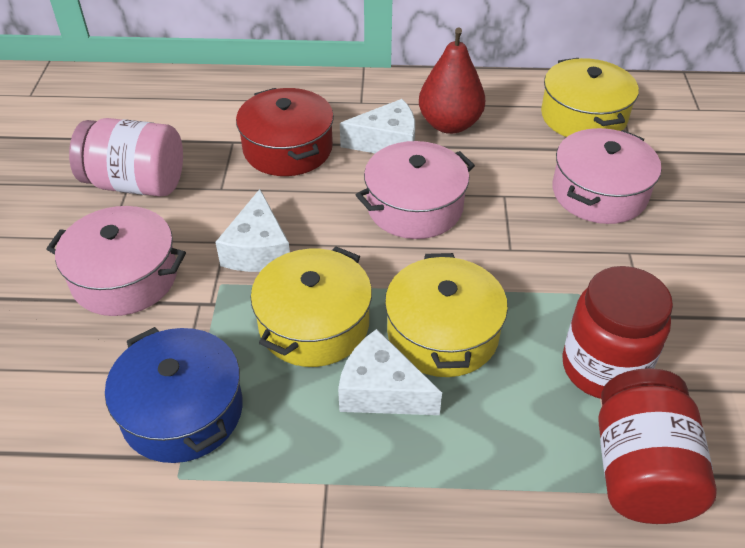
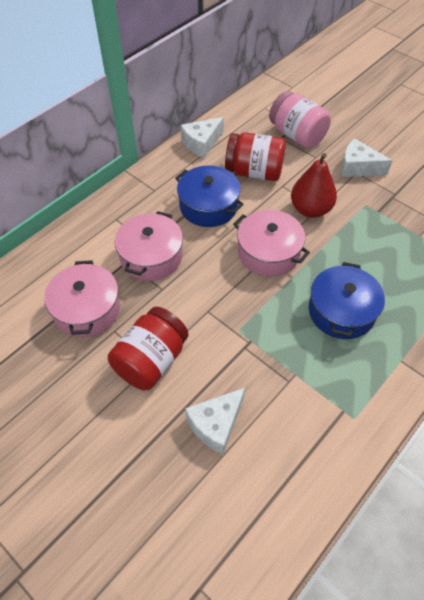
blue pot: 1 -> 2
red pot: 1 -> 0
yellow pot: 3 -> 0

